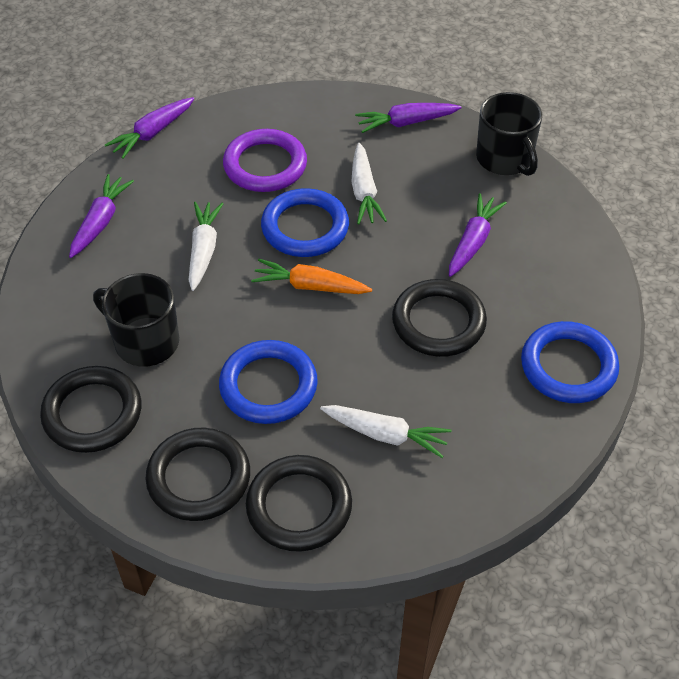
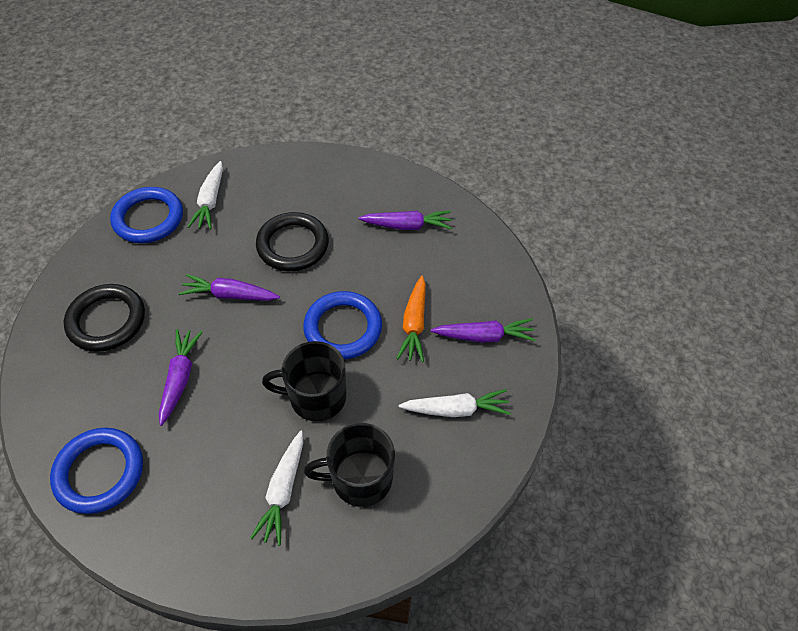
black ring: 4 -> 2
purple ring: 1 -> 0

